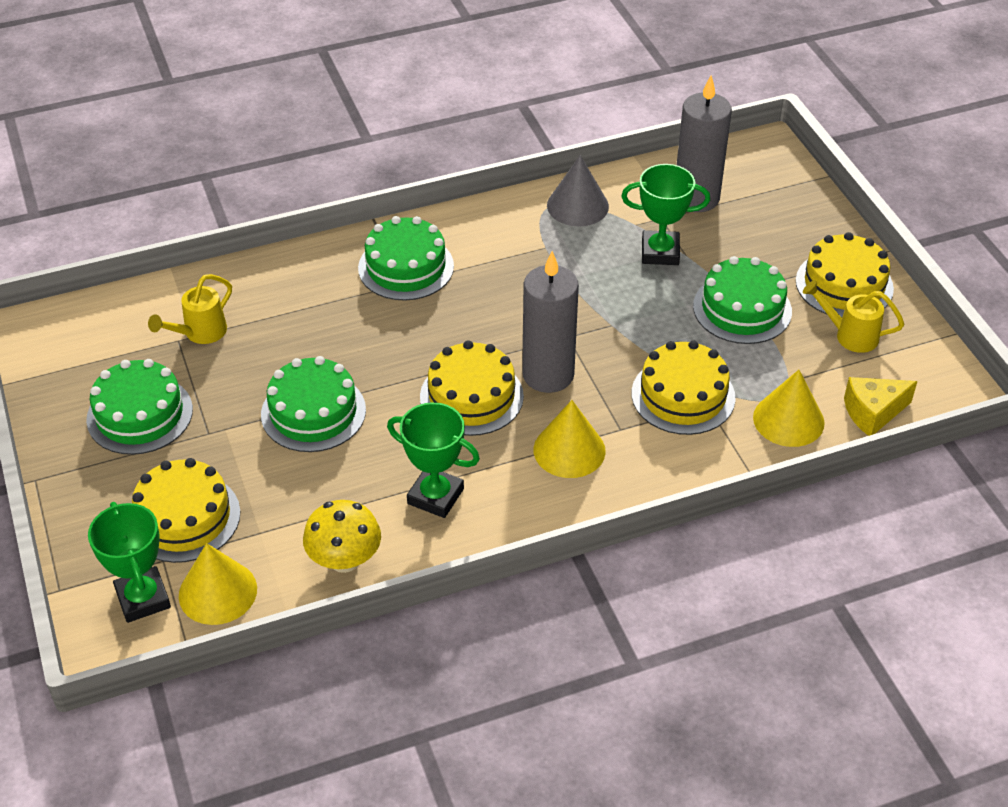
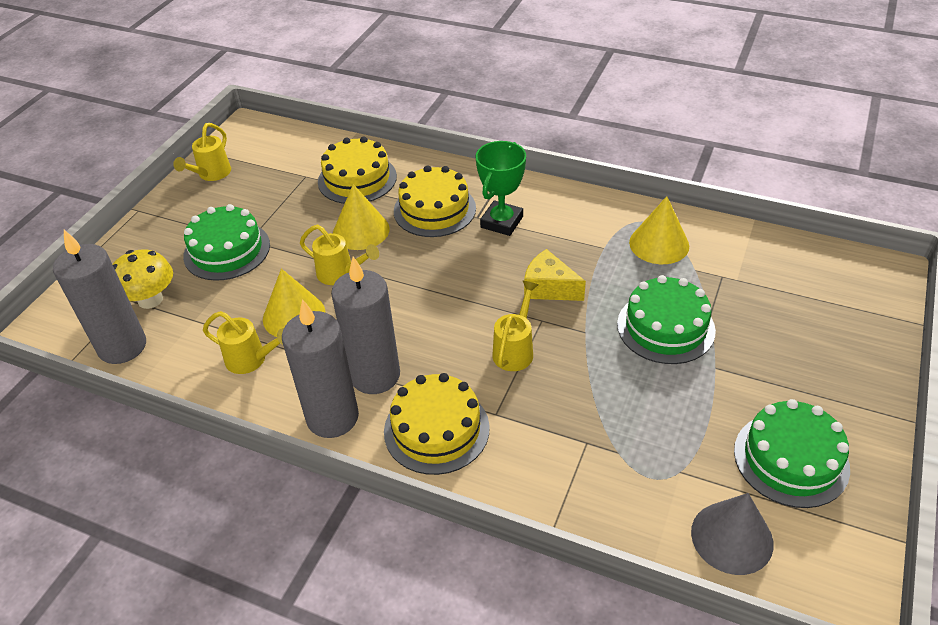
green cake: 4 -> 3
green trophy: 3 -> 1
grey candle: 2 -> 3
yellow cake: 4 -> 3
yellow watering can: 2 -> 4

